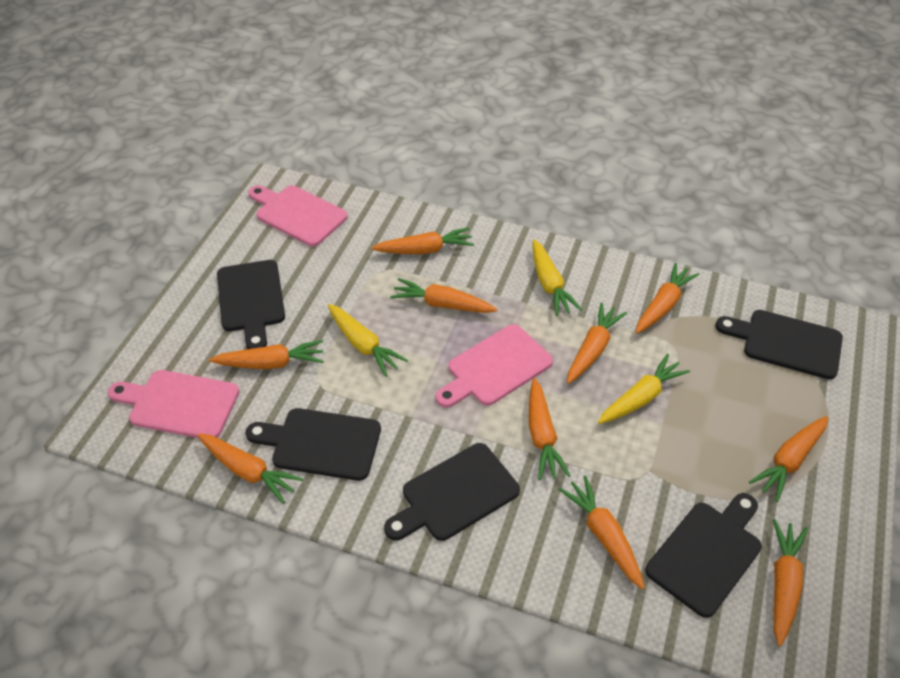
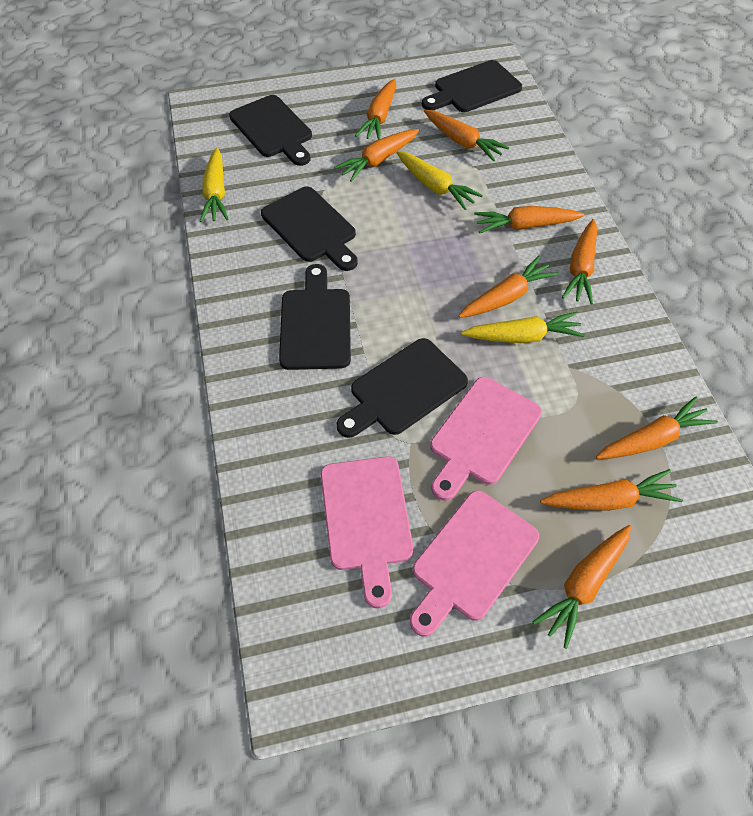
orange carrot: 10 -> 9

